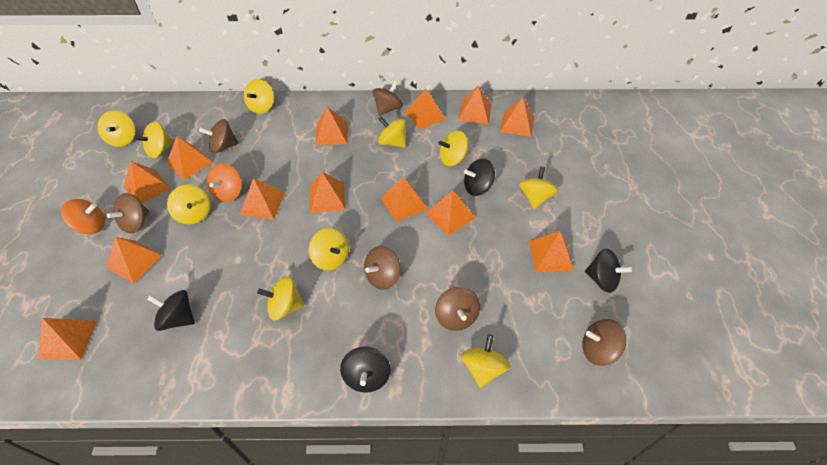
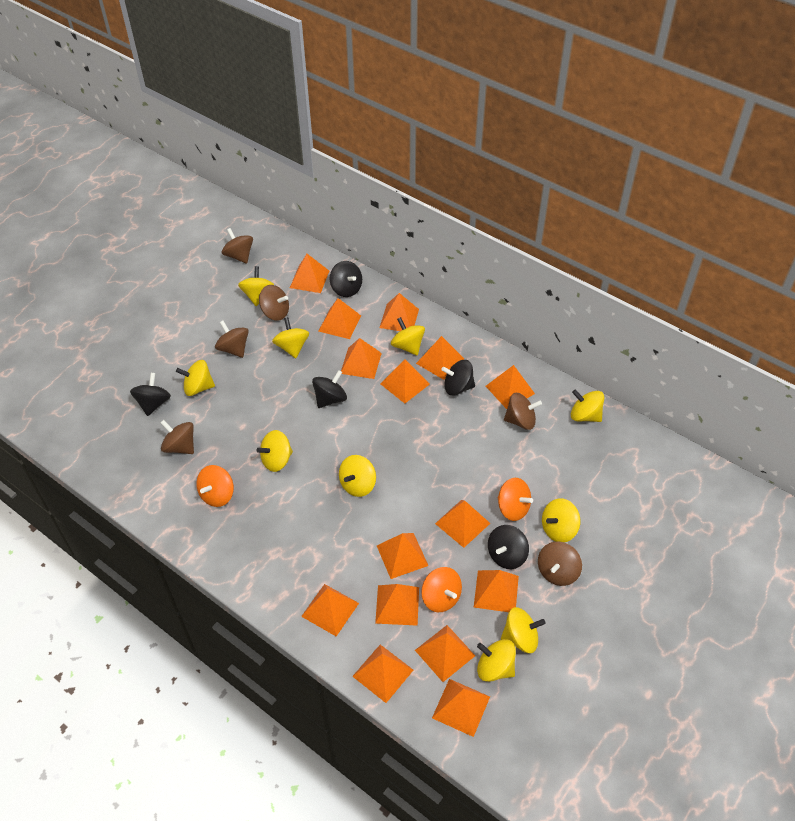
black spinning top: 4 -> 5
orange pyramid: 13 -> 15
orange spinning top: 2 -> 3

